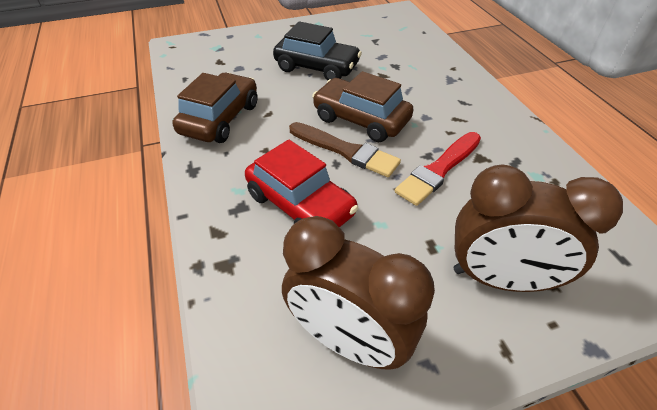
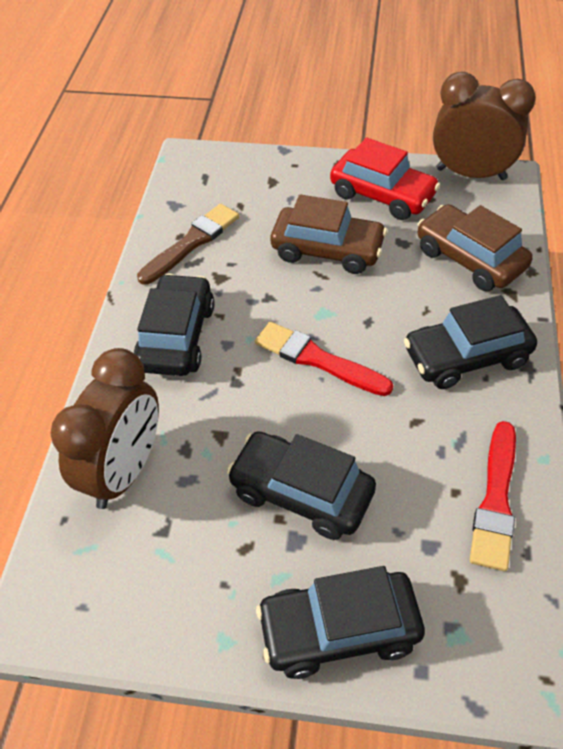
black car: 1 -> 4
red brush: 1 -> 2

